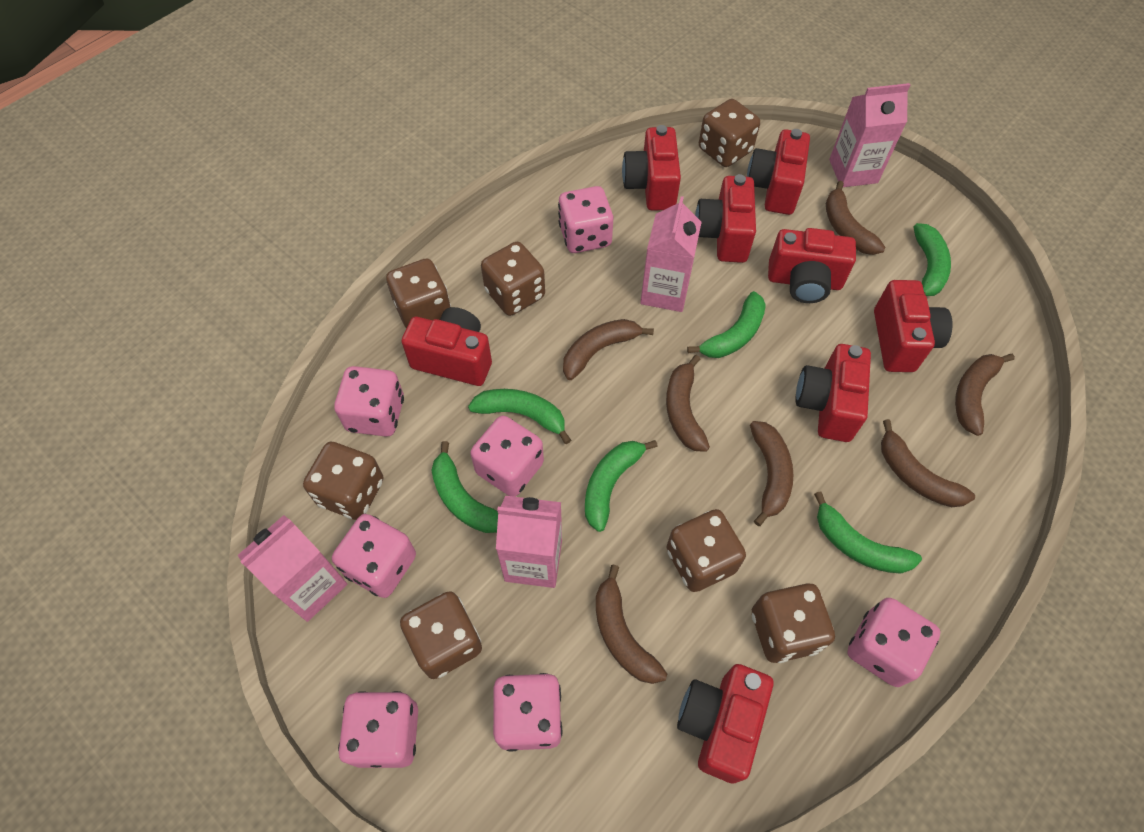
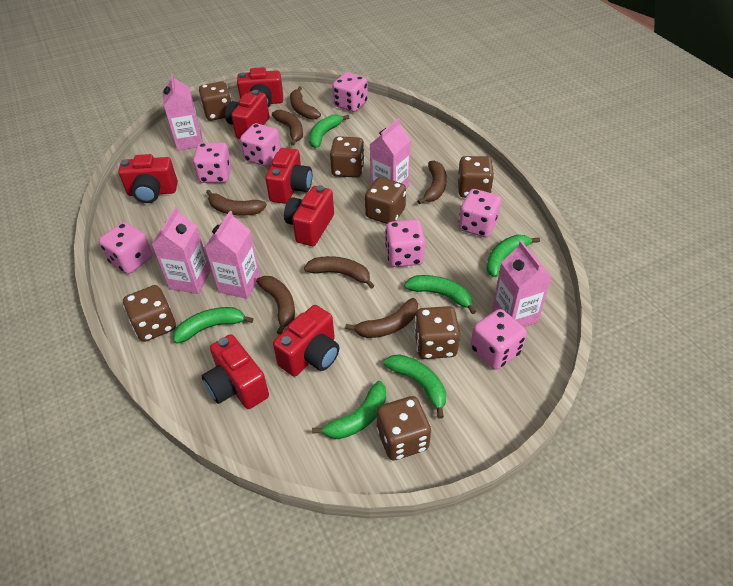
pink carton: 4 -> 5
red camera: 8 -> 7

